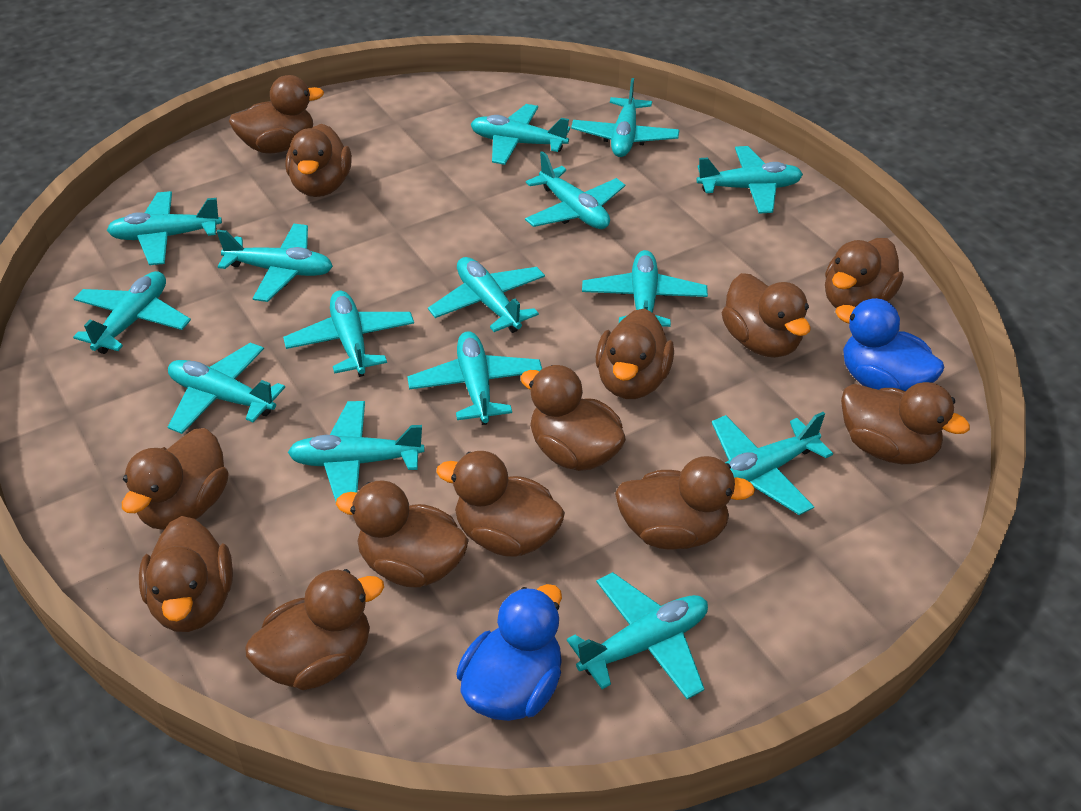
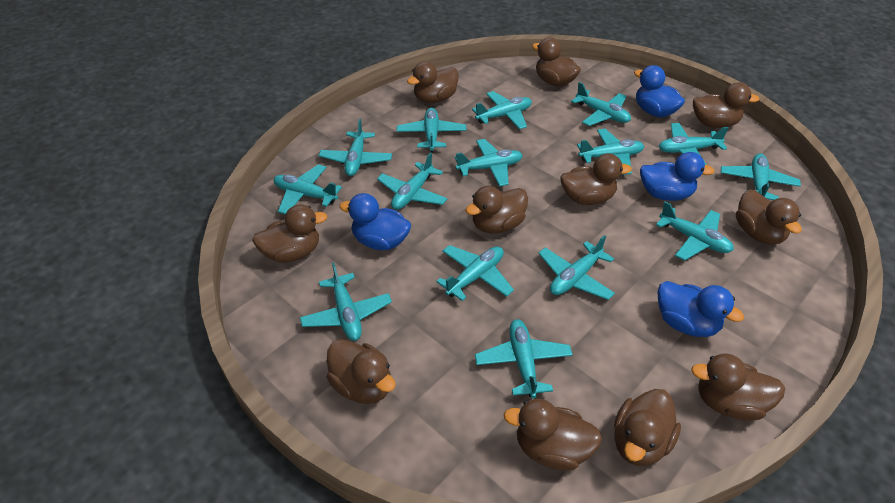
blue duck: 2 -> 4
brown duck: 13 -> 11

